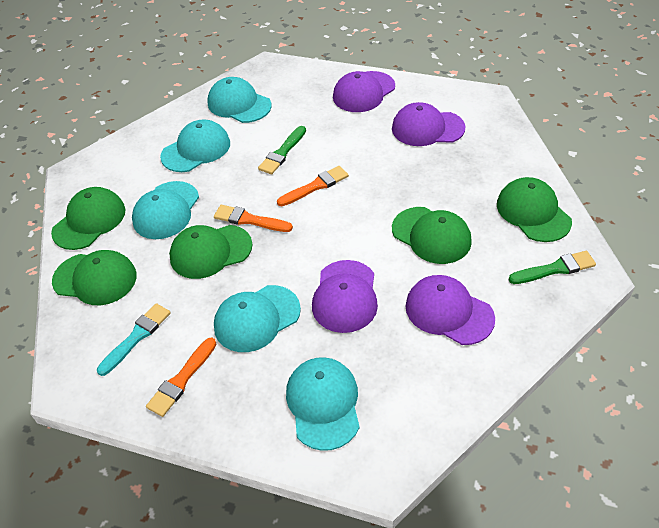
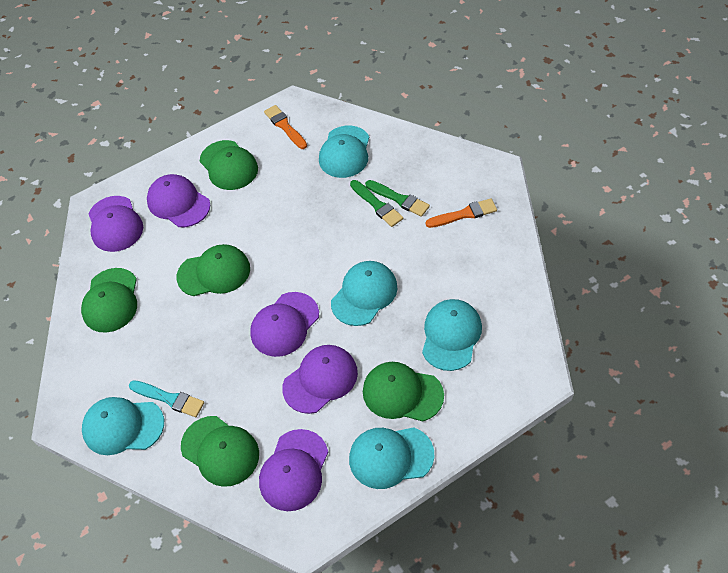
orange brush: 3 -> 2
purple cap: 4 -> 5

